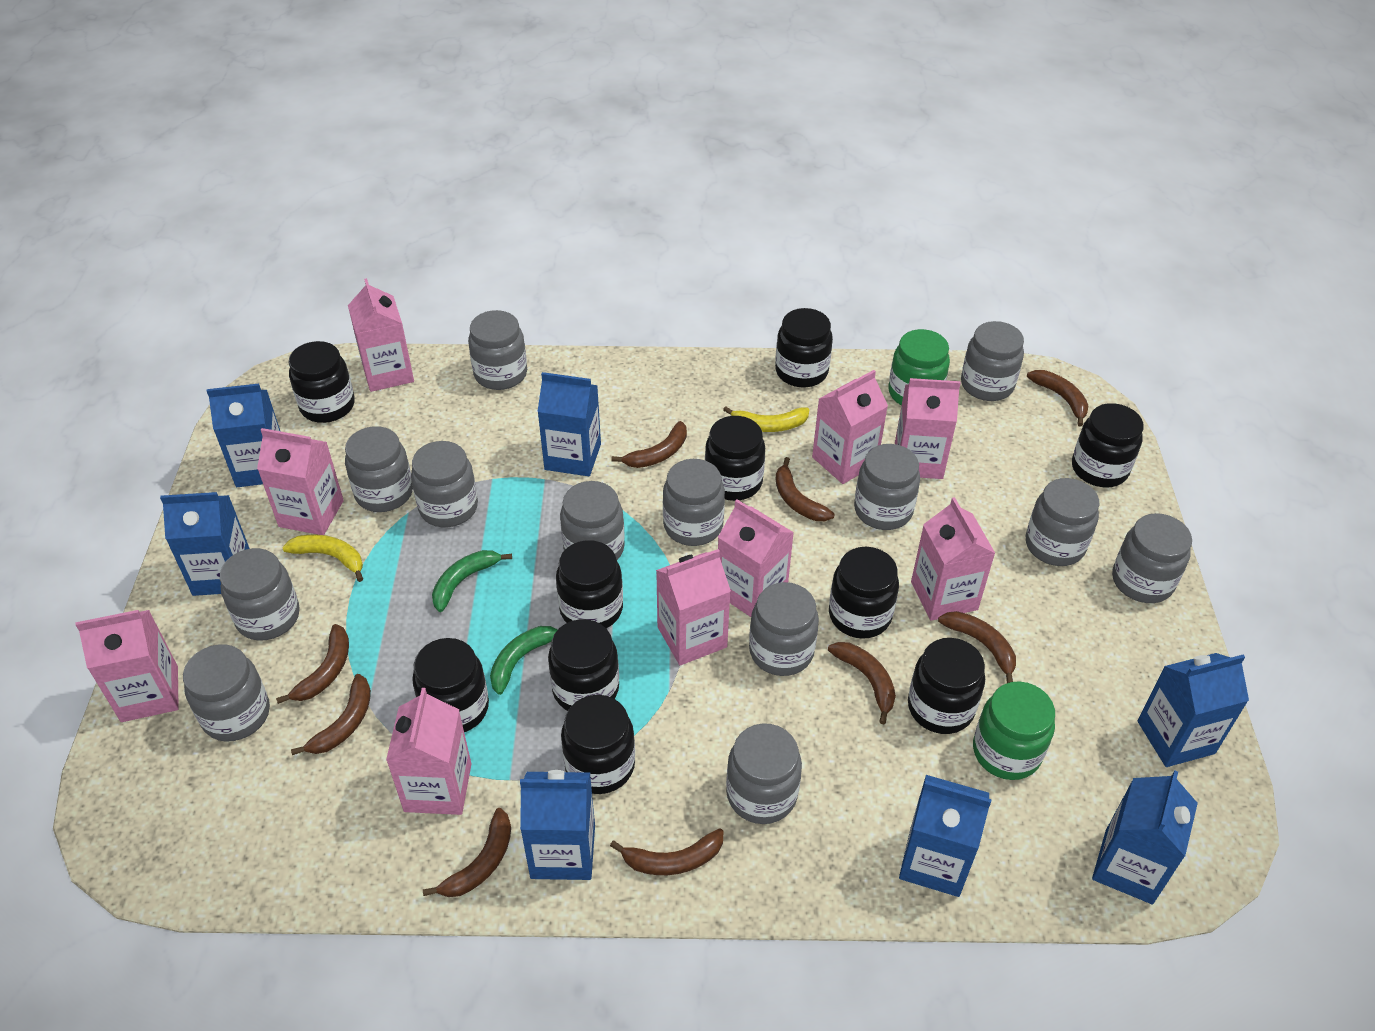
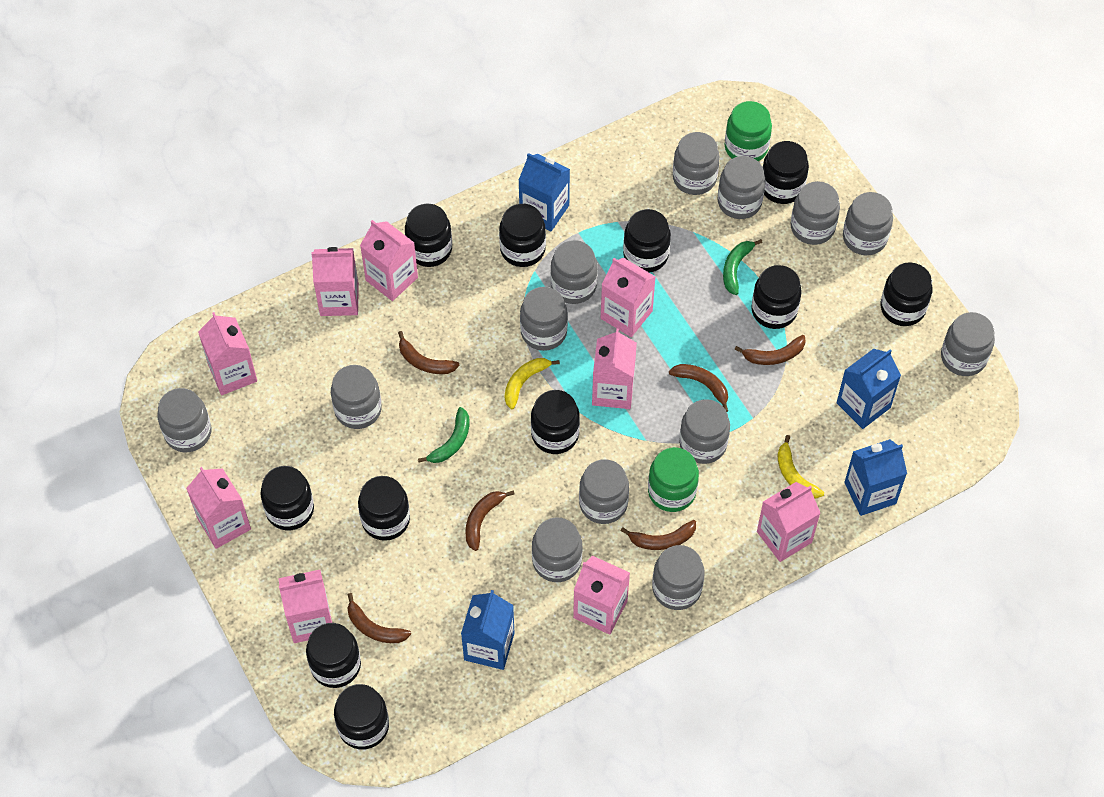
black jar: 10 -> 11
blue carton: 7 -> 4
brown banana: 9 -> 6

